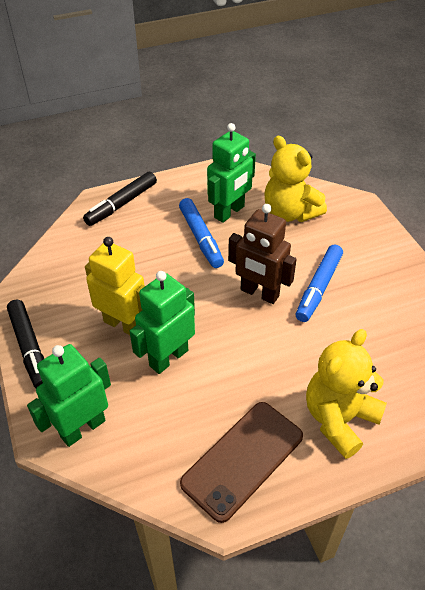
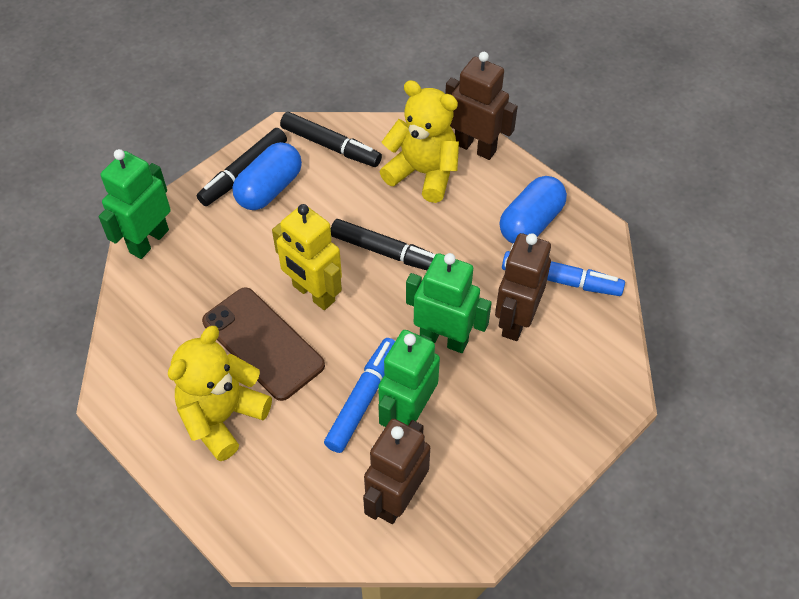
black marker: 2 -> 3
blue capsule: 0 -> 2
brown robot: 1 -> 3

